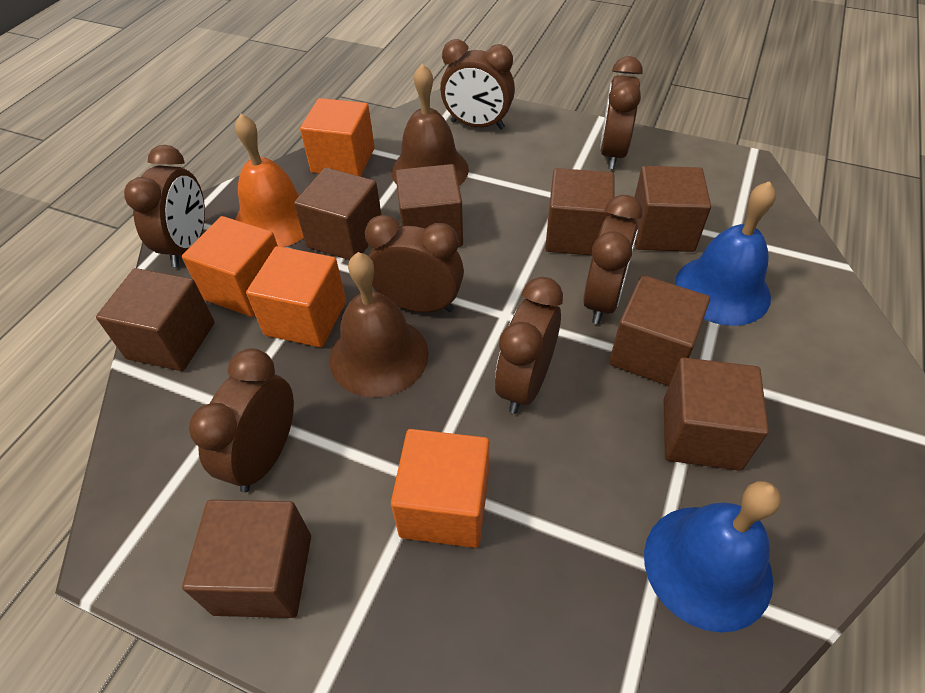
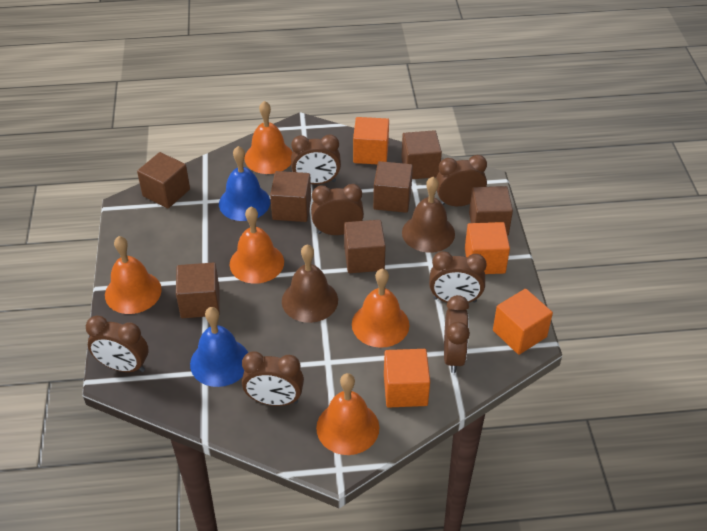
brown cube: 8 -> 7
orange bell: 1 -> 5

